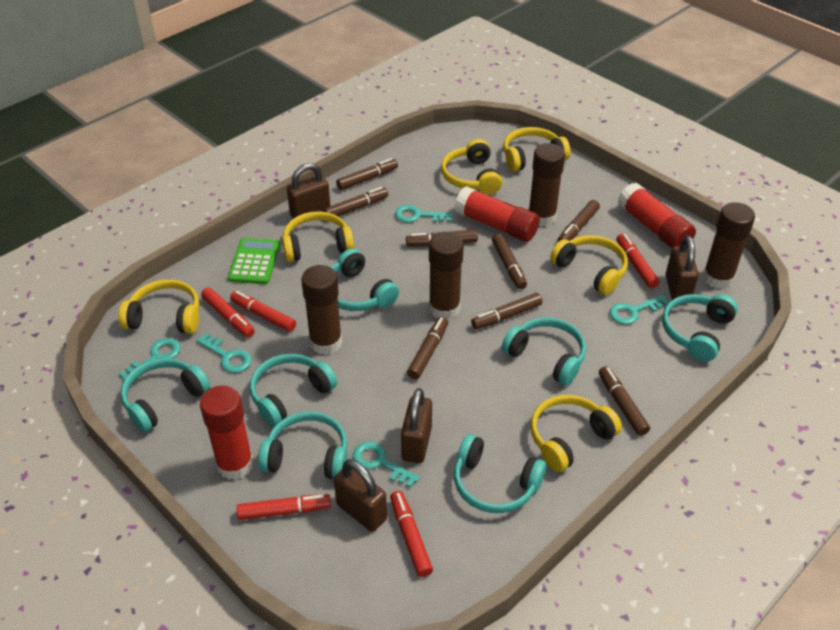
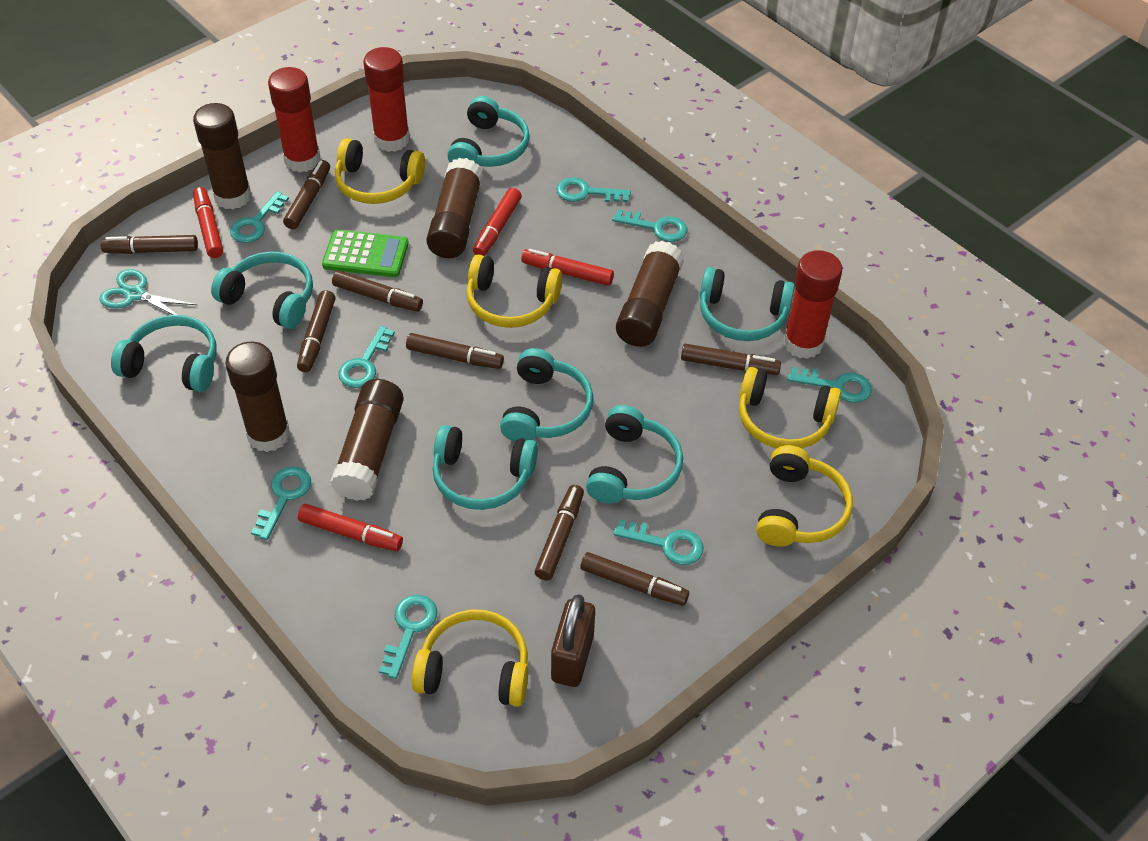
brown glue stick: 4 -> 5
brown padlock: 4 -> 1
red marker: 5 -> 4
turquoise key: 5 -> 8
turquoise scissors: 0 -> 1
yellow headphones: 6 -> 5

